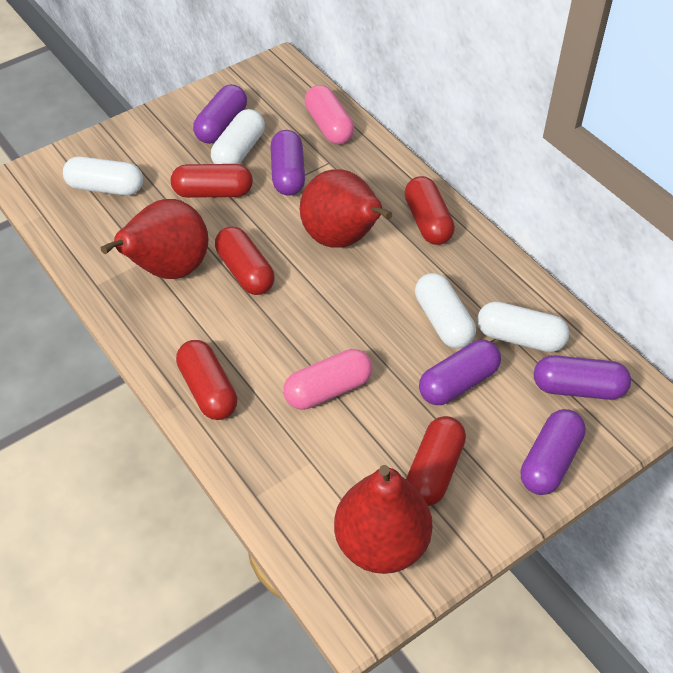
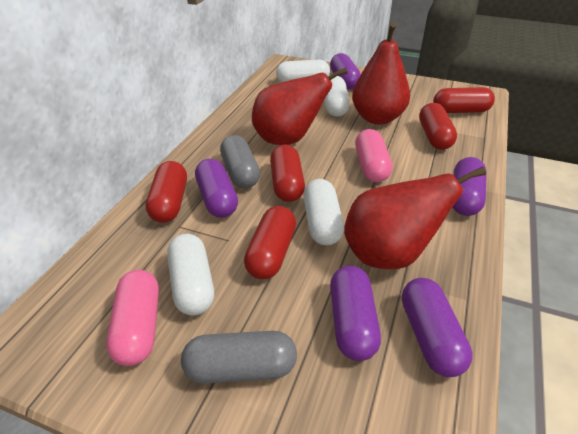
grey capsule: 0 -> 2

